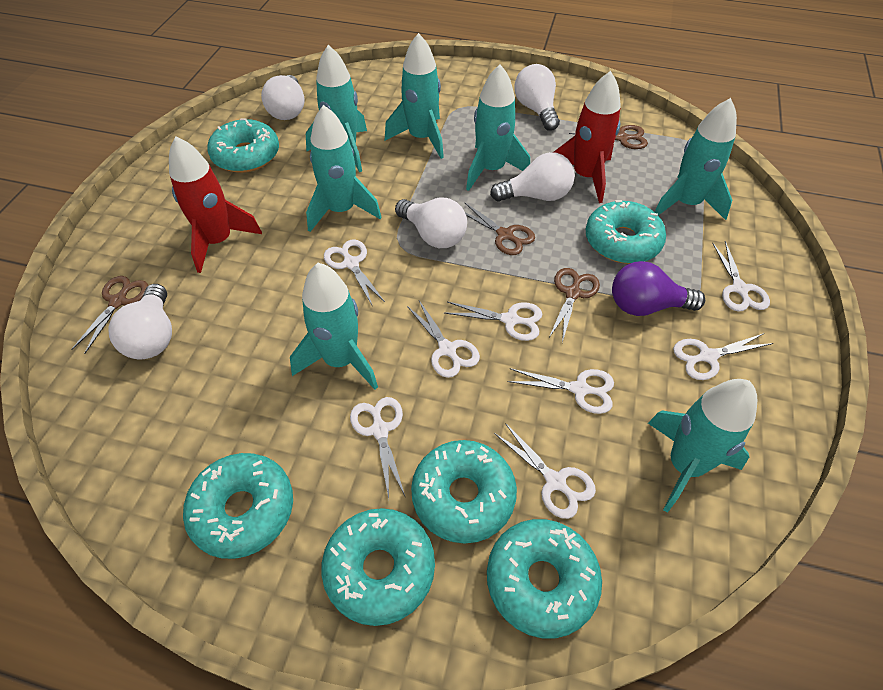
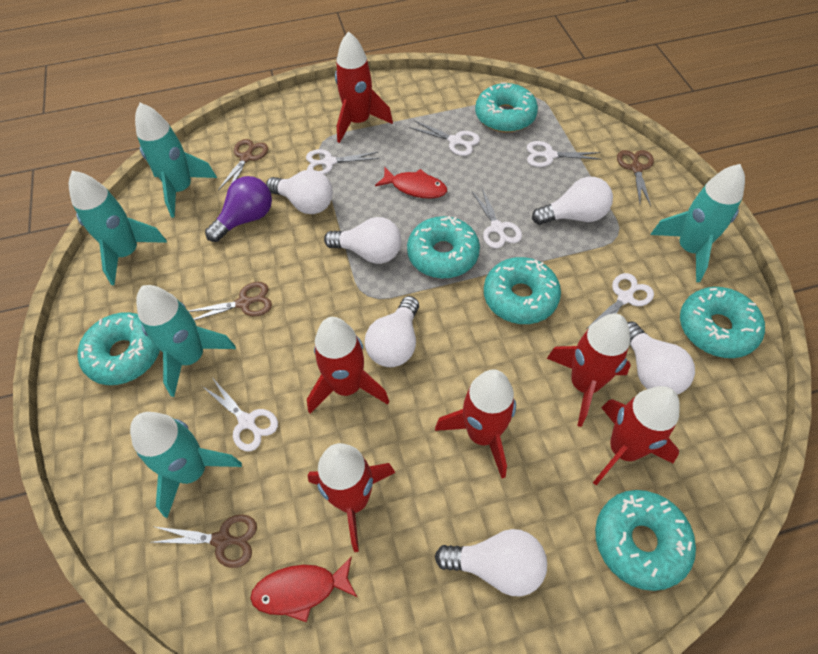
red fish: 0 -> 2
red rocket: 2 -> 6
turquoise rocket: 7 -> 5
white light bulb: 5 -> 6
white scissors: 8 -> 6

